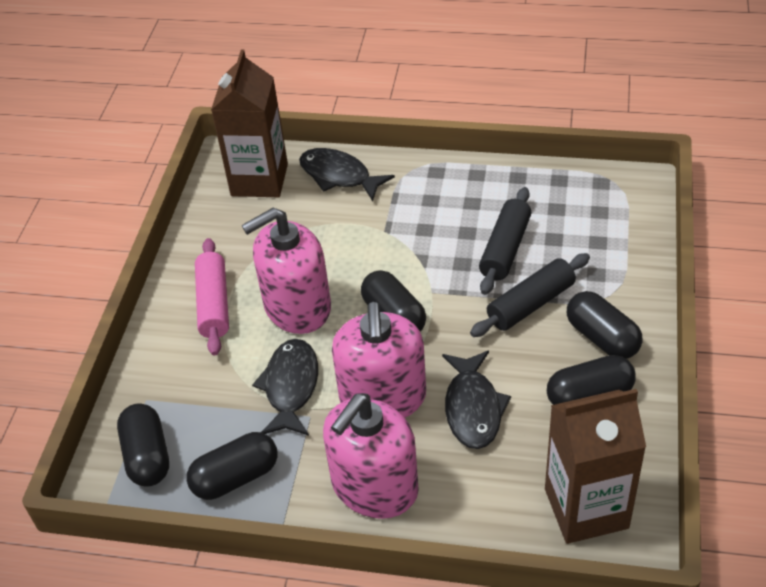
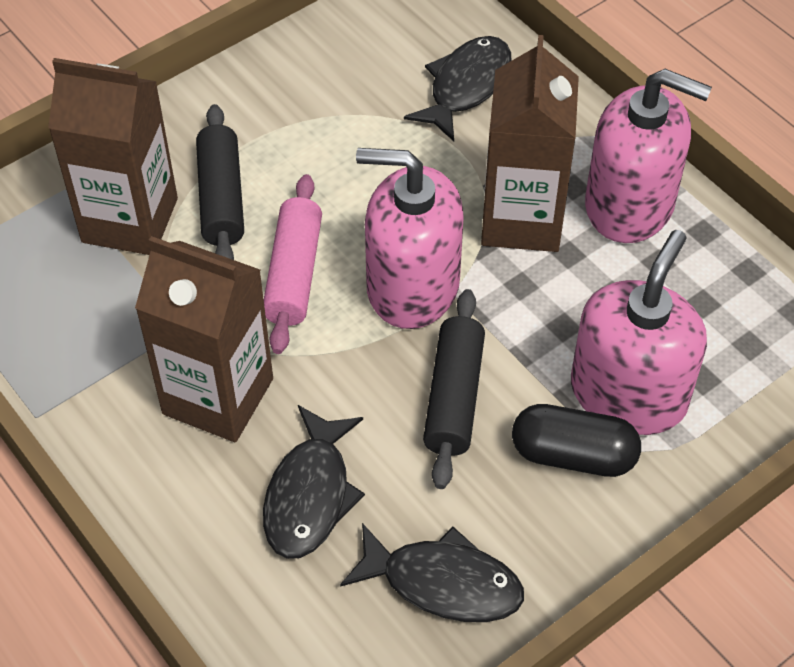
black capsule: 5 -> 1
brown carton: 2 -> 3

